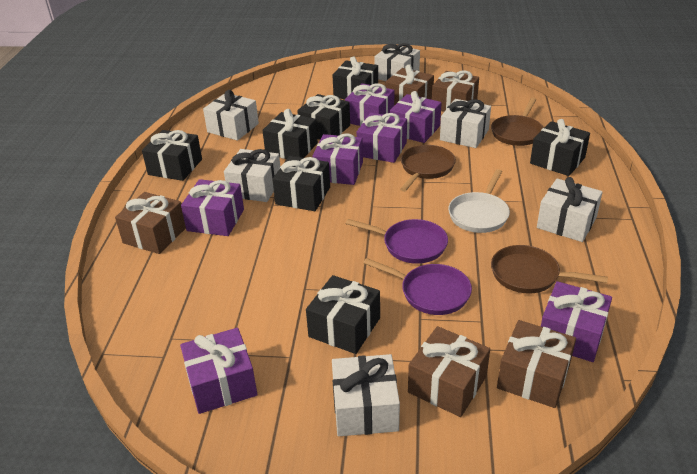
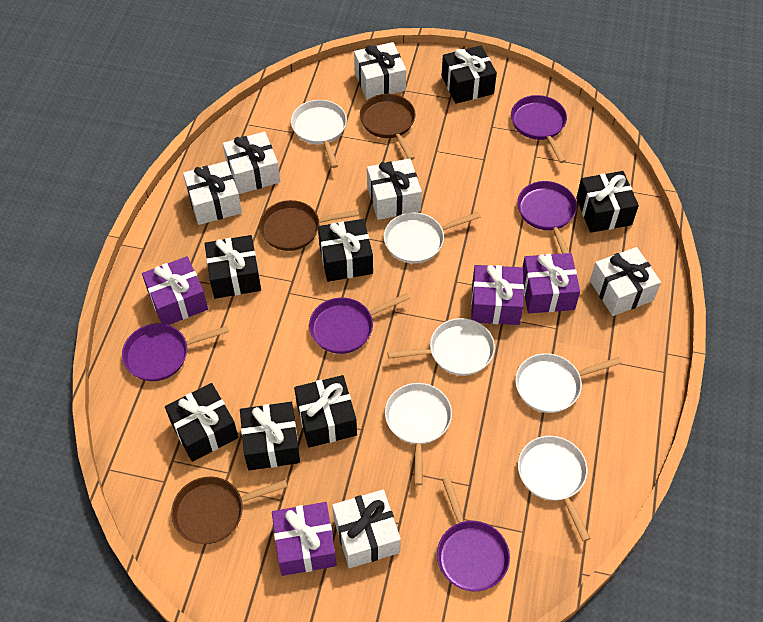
brown gift: 5 -> 0
purple gift: 7 -> 4
purple pan: 2 -> 5
white pan: 1 -> 6

